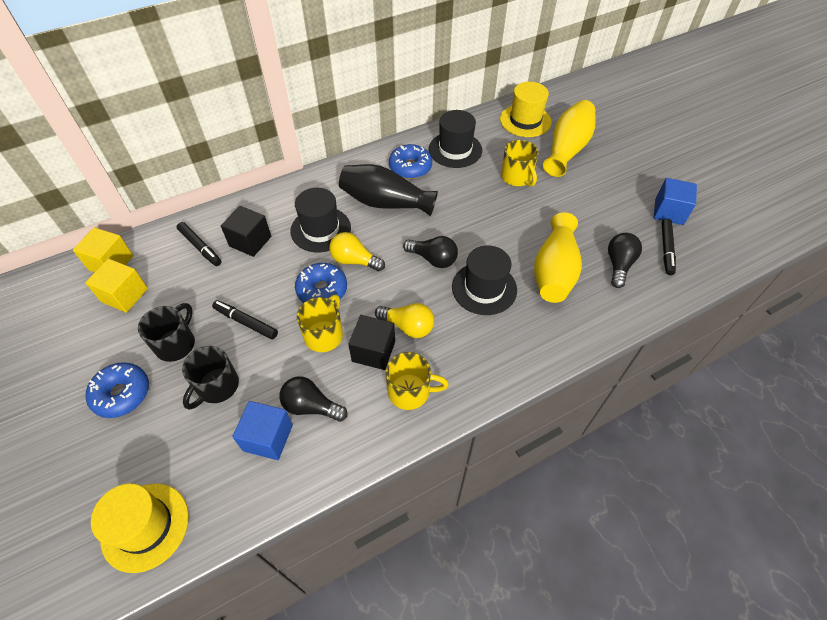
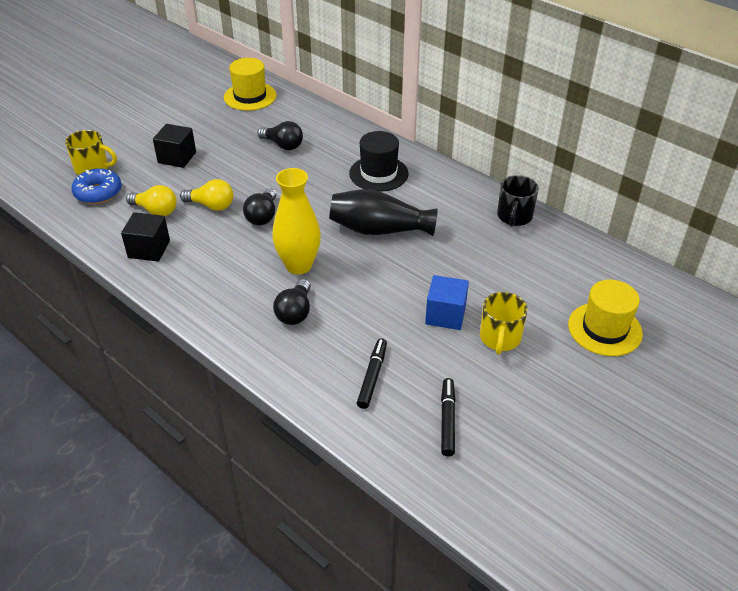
black hat: 3 -> 1
black marker: 3 -> 2
black mug: 2 -> 1
blue cube: 2 -> 1
blue donut: 3 -> 1
yellow cube: 2 -> 0
yellow mug: 3 -> 2
yellow vase: 2 -> 1

